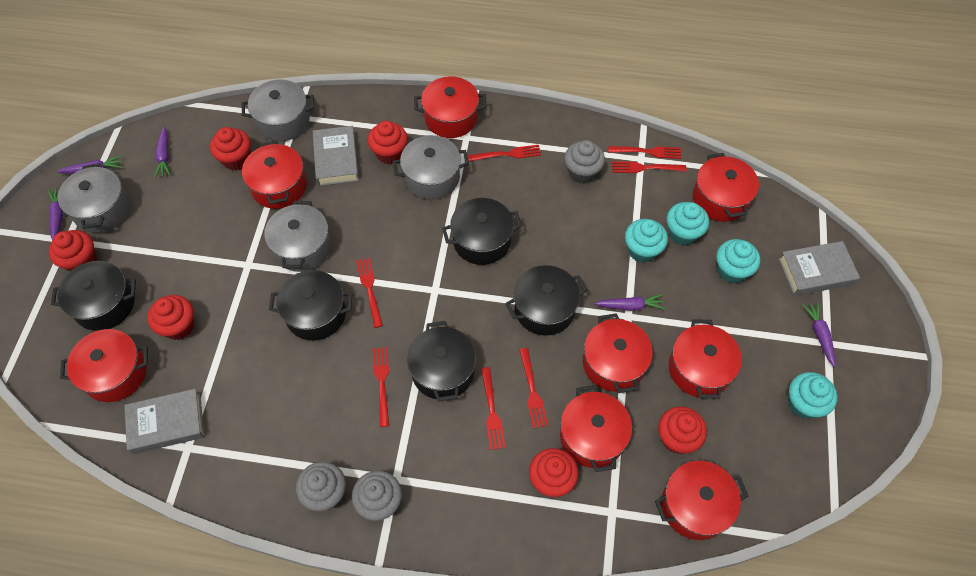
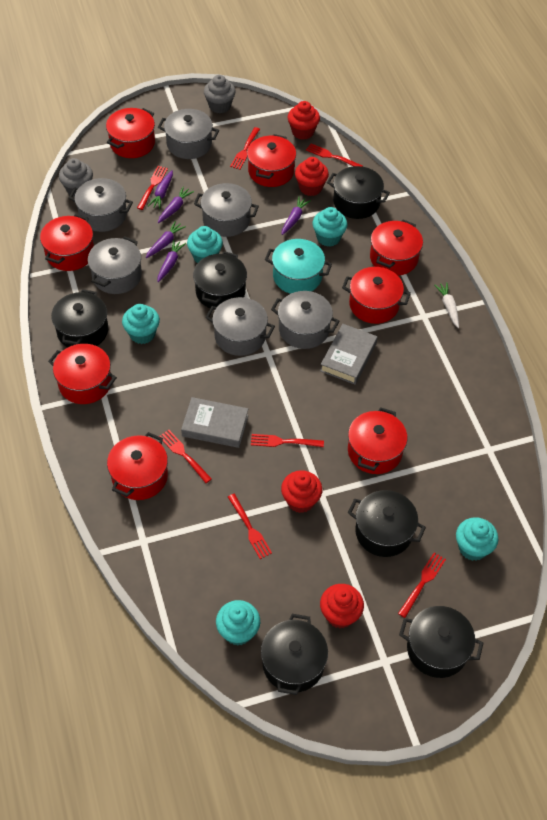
black pot: 5 -> 6
grey book: 3 -> 2
grey cupcake: 3 -> 2
grey pot: 4 -> 6
red cupcake: 6 -> 4
turquoise cupcake: 4 -> 5
turquoise pot: 0 -> 1
white carrot: 0 -> 1

